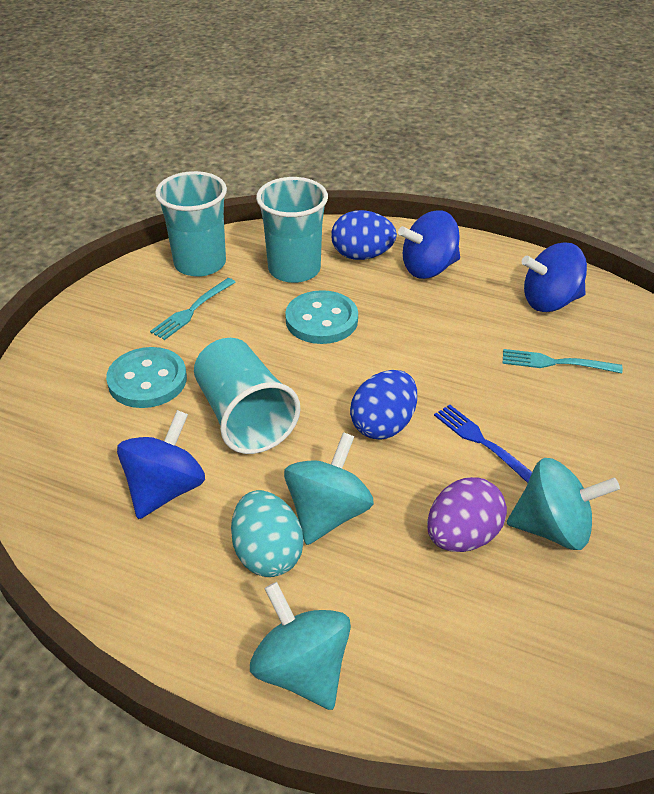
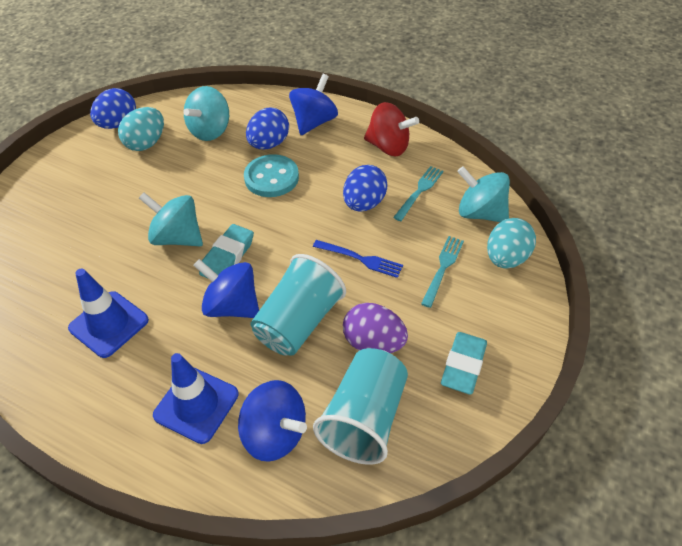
blue egg: 2 -> 3
blue traffic cone: 0 -> 2
red spinning top: 0 -> 1
turquoise button: 2 -> 1
turquoise cup: 3 -> 2
turquoise egg: 1 -> 2
turquoise eraser: 0 -> 2

